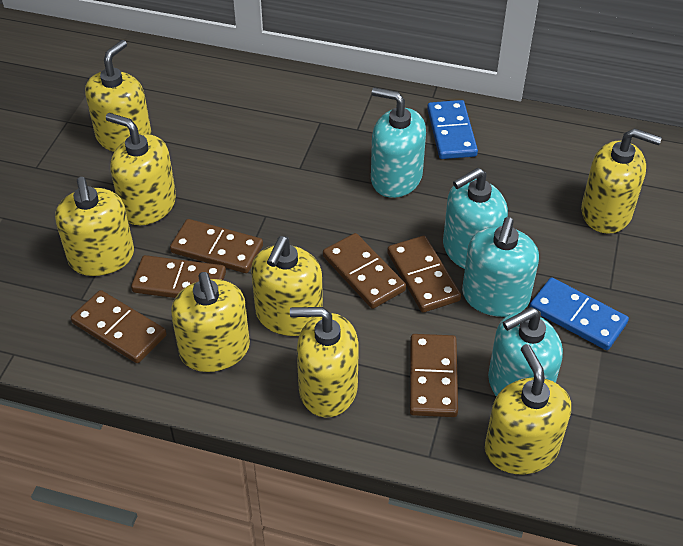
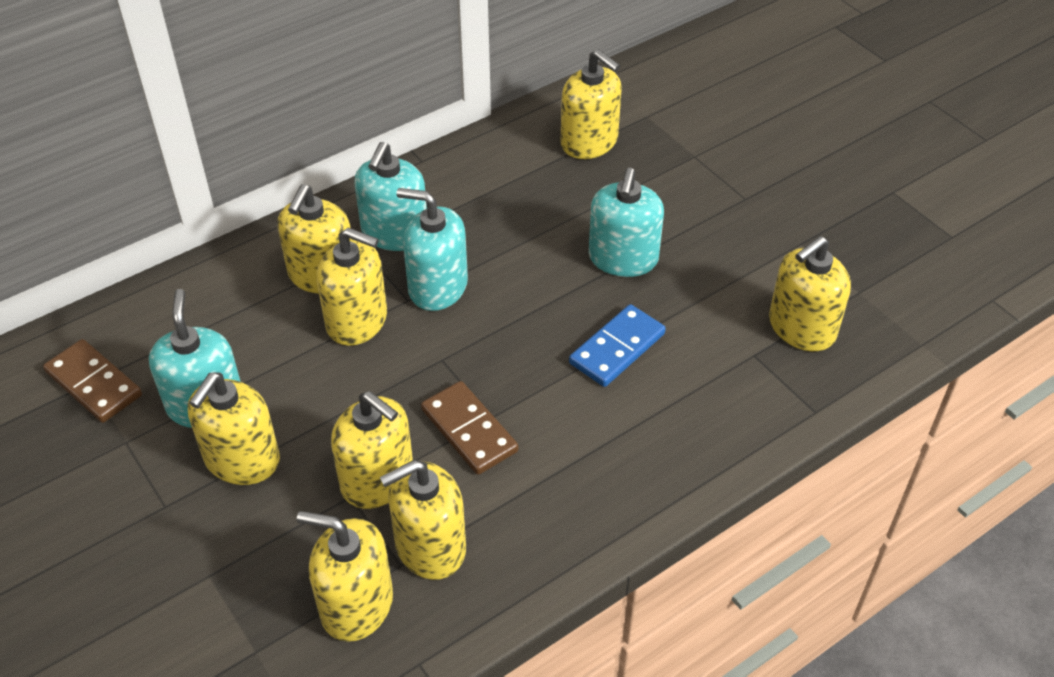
blue domino: 2 -> 1
brown domino: 6 -> 2

